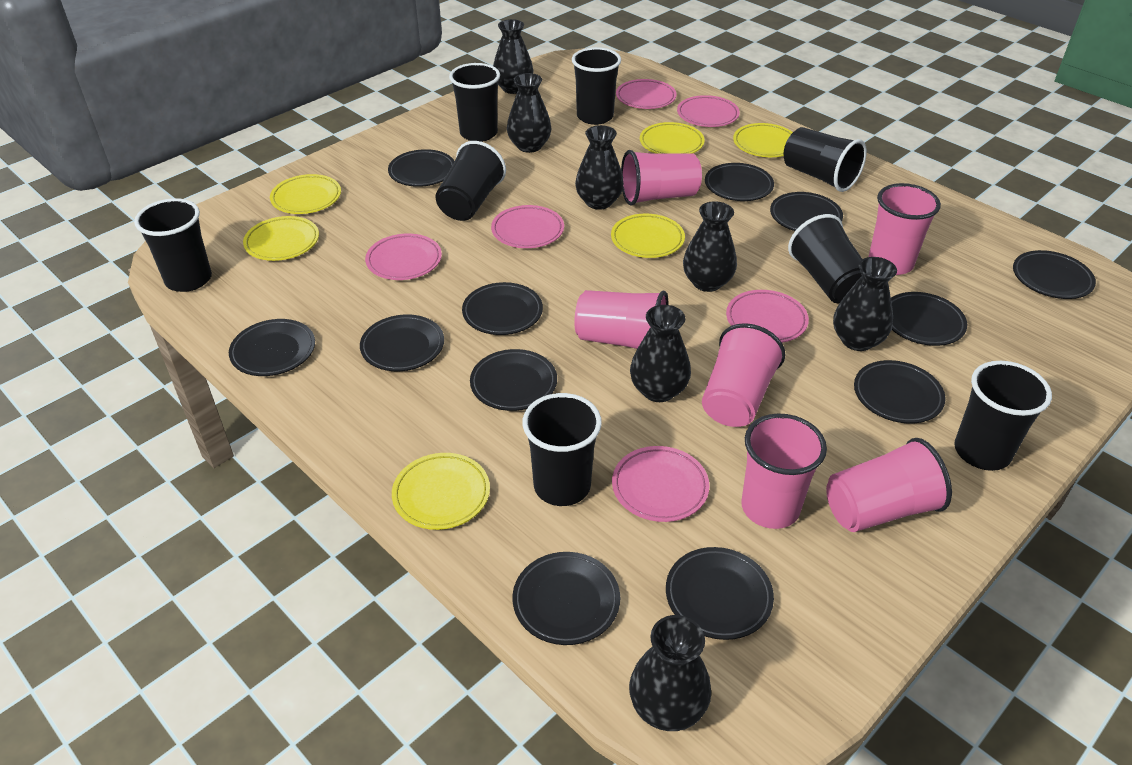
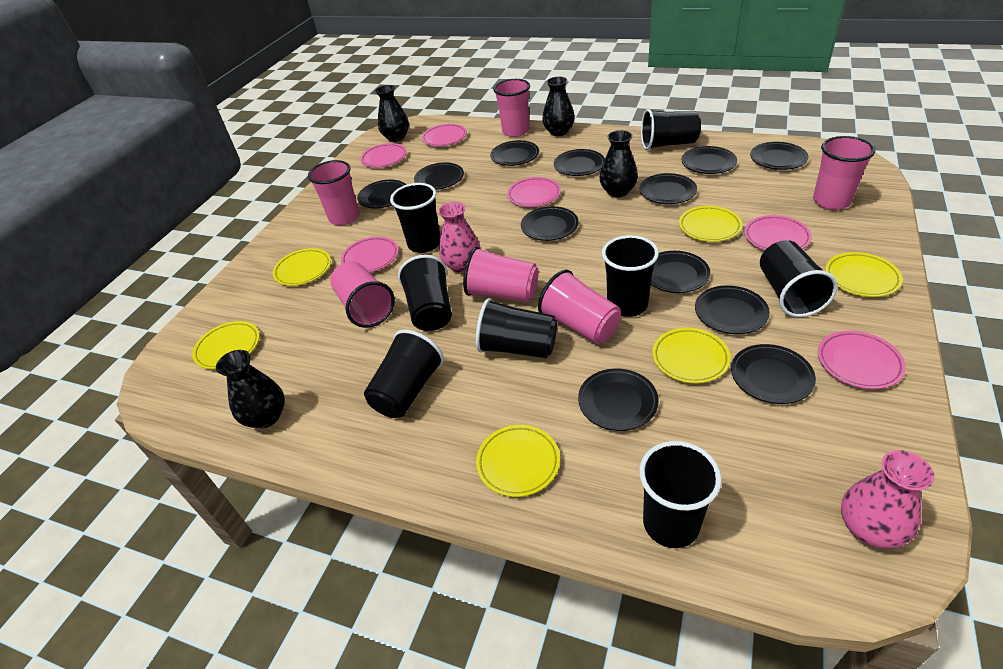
black vase: 7 -> 4
pink vase: 0 -> 2

